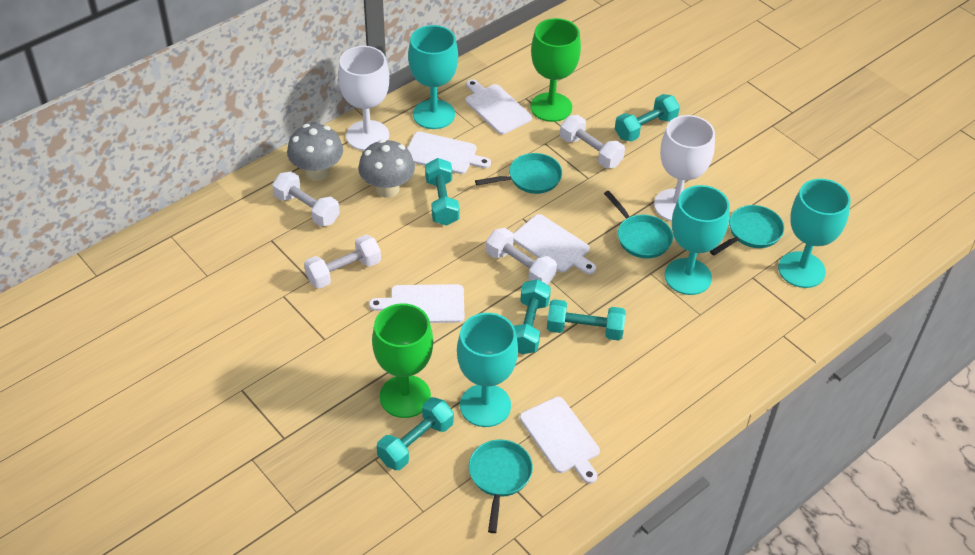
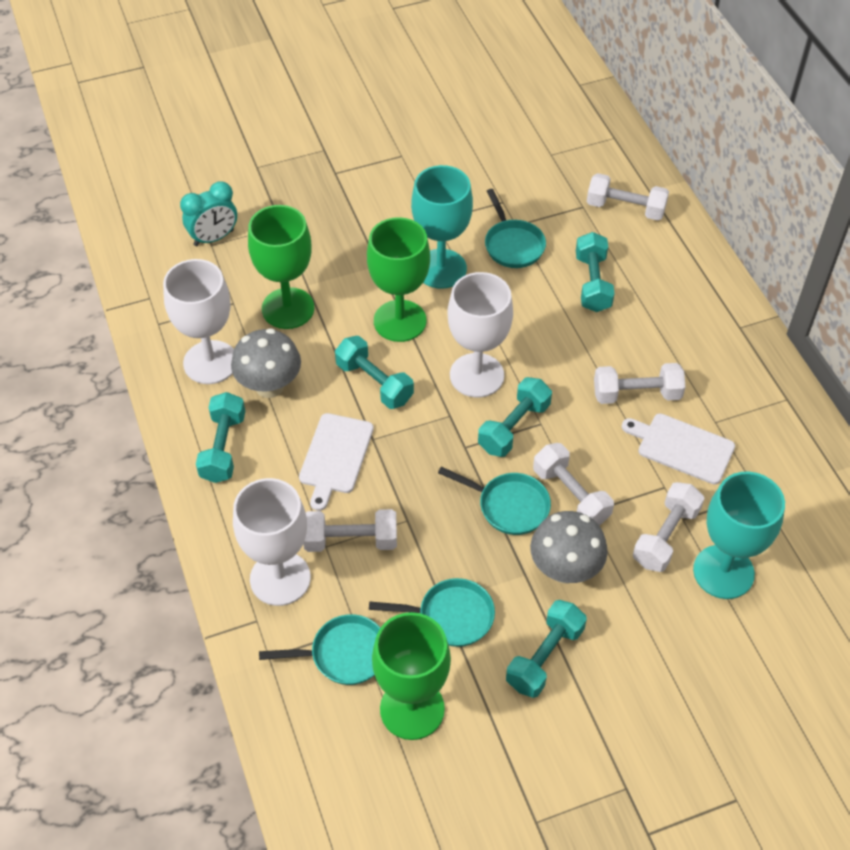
green goblet: 2 -> 3
turquoise clock: 0 -> 1
turquoise goblet: 4 -> 2
white cutting board: 5 -> 2
white dumbbell: 4 -> 5
white goblet: 2 -> 3

